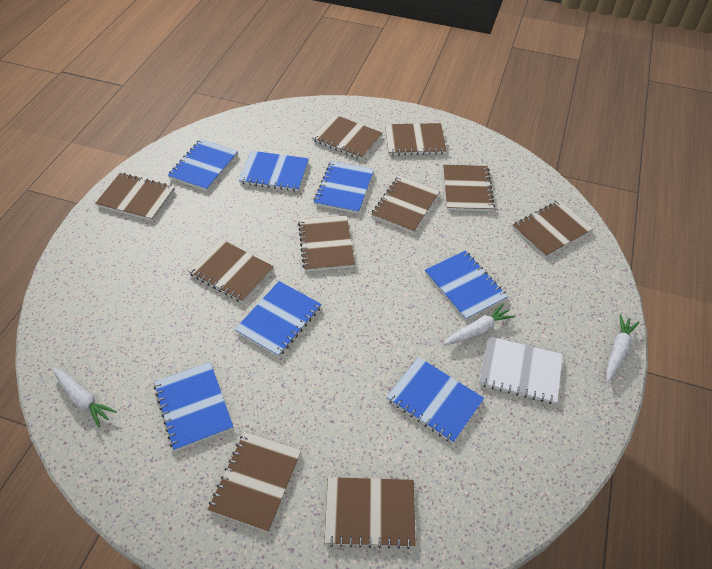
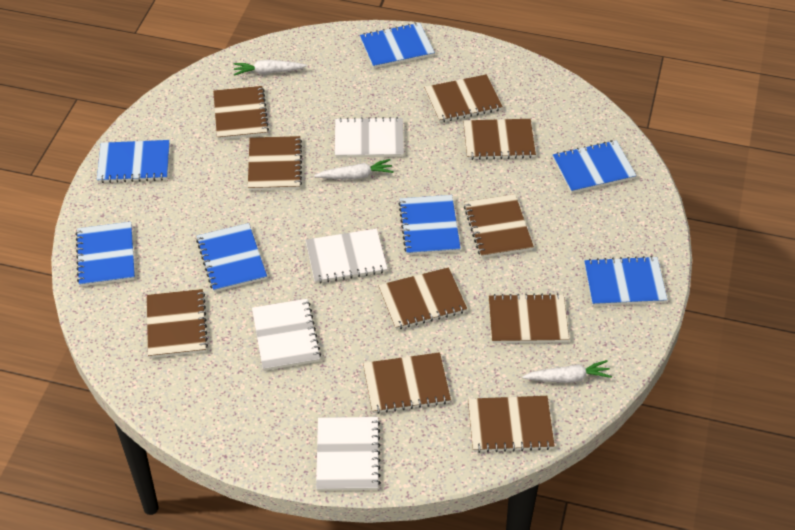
white notebook: 1 -> 4

